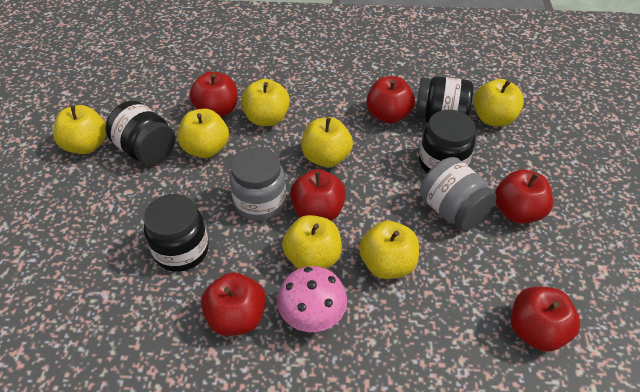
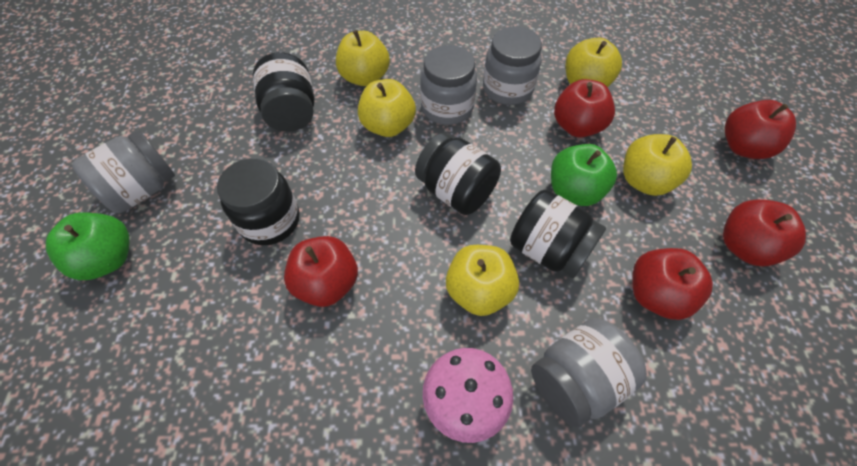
green apple: 0 -> 2
grey jar: 2 -> 4
red apple: 6 -> 5
yellow apple: 7 -> 5

